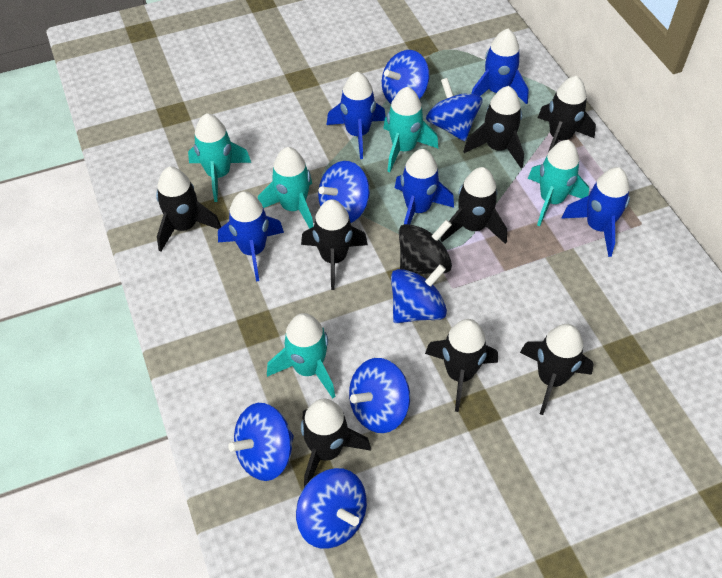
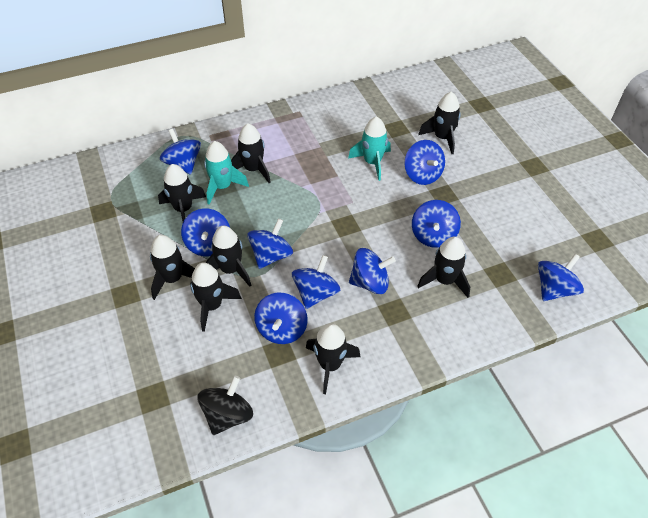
blue rocket: 5 -> 0
blue spinning top: 7 -> 9
turquoise rocket: 5 -> 2

